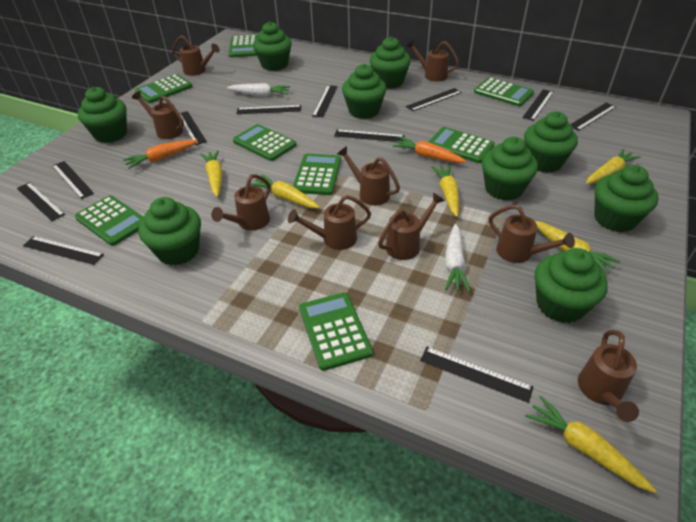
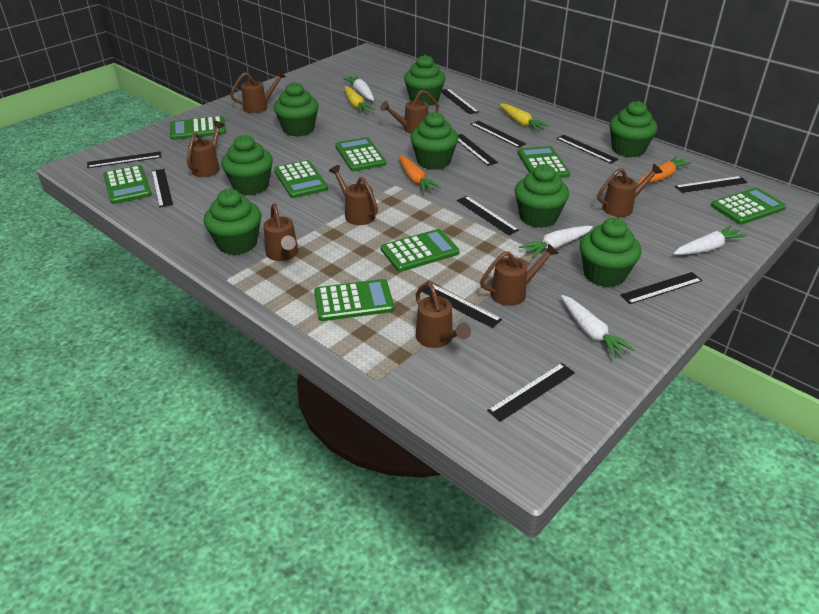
brown watering can: 9 -> 8
green cupcake: 9 -> 8
white carrot: 2 -> 4
yellow carrot: 6 -> 2

